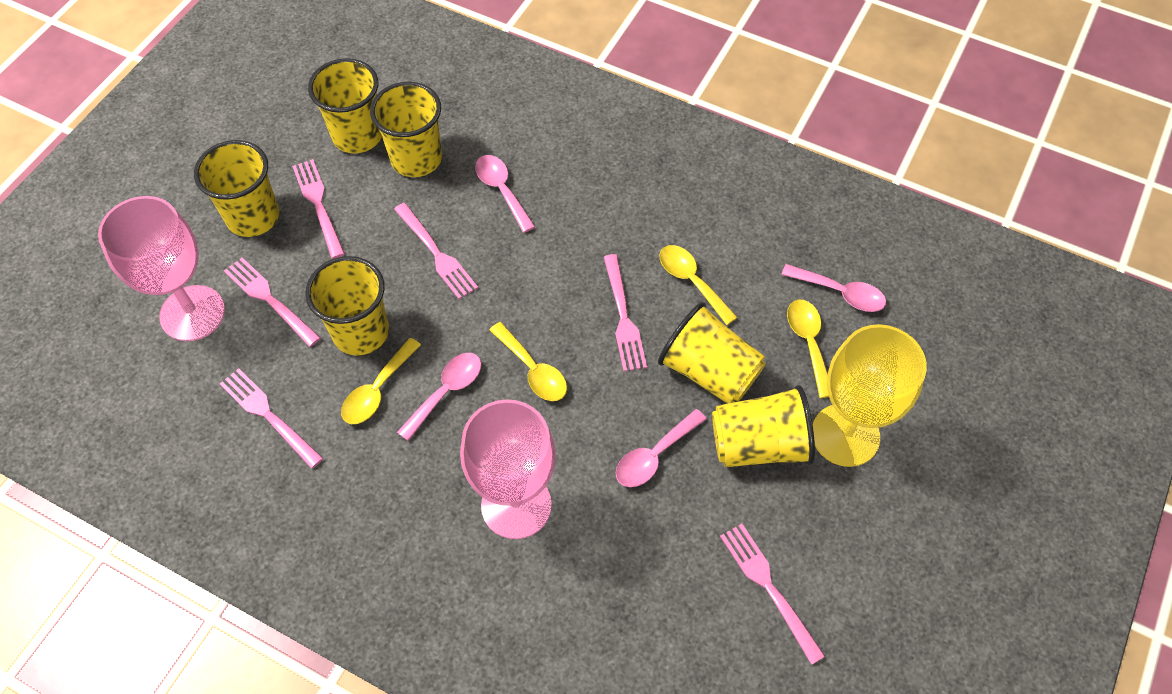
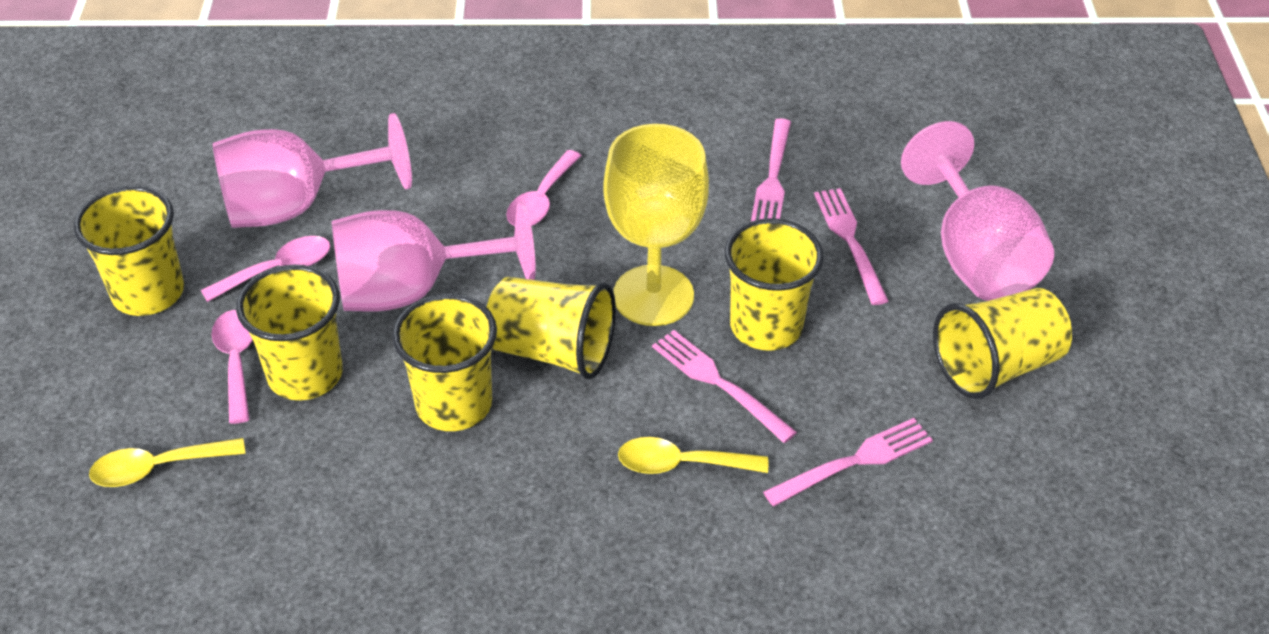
pink fork: 6 -> 4
pink goblet: 2 -> 3
pink spoon: 4 -> 3
yellow spoon: 4 -> 2

